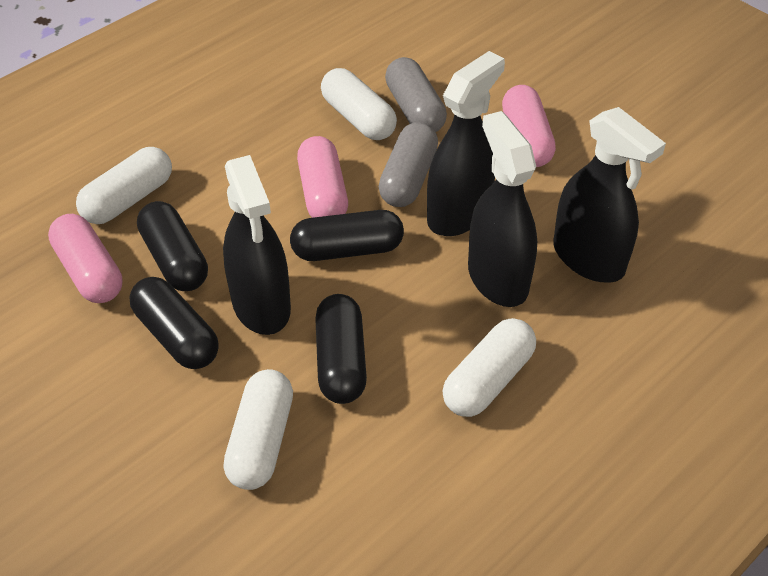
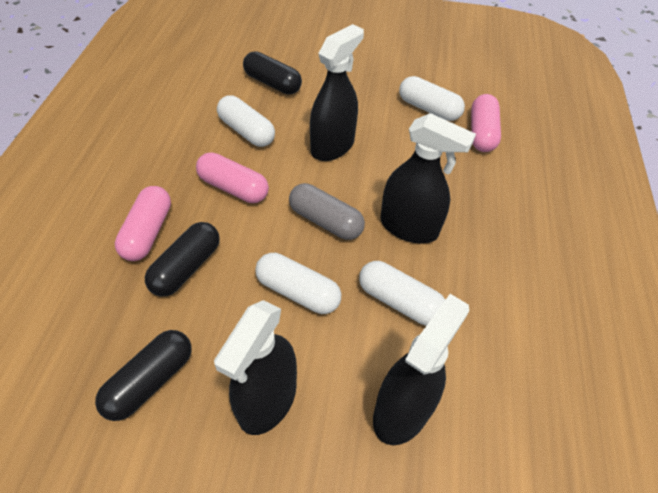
black capsule: 4 -> 3
grey capsule: 2 -> 1

